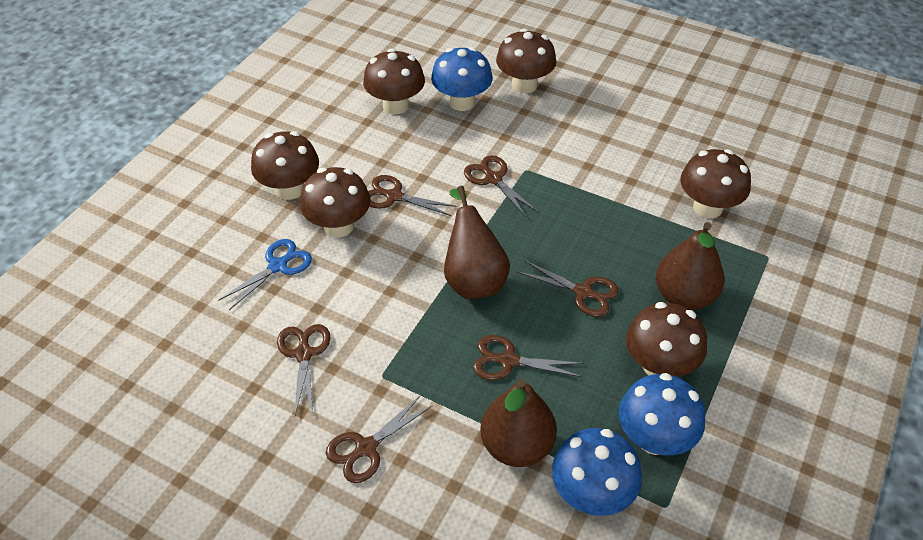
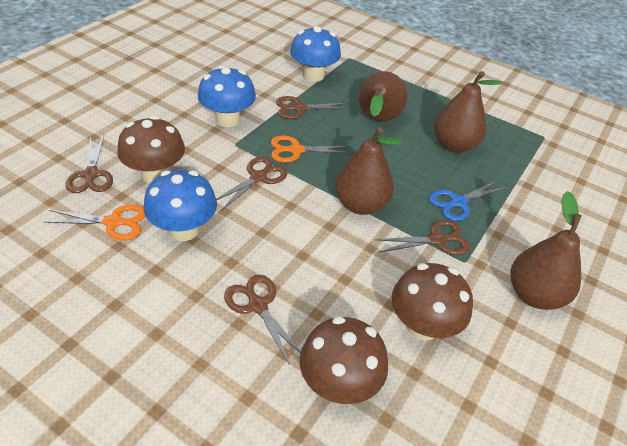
brown mushroom: 6 -> 3
brown pear: 3 -> 4
brown scissors: 6 -> 5
orange scissors: 0 -> 2

